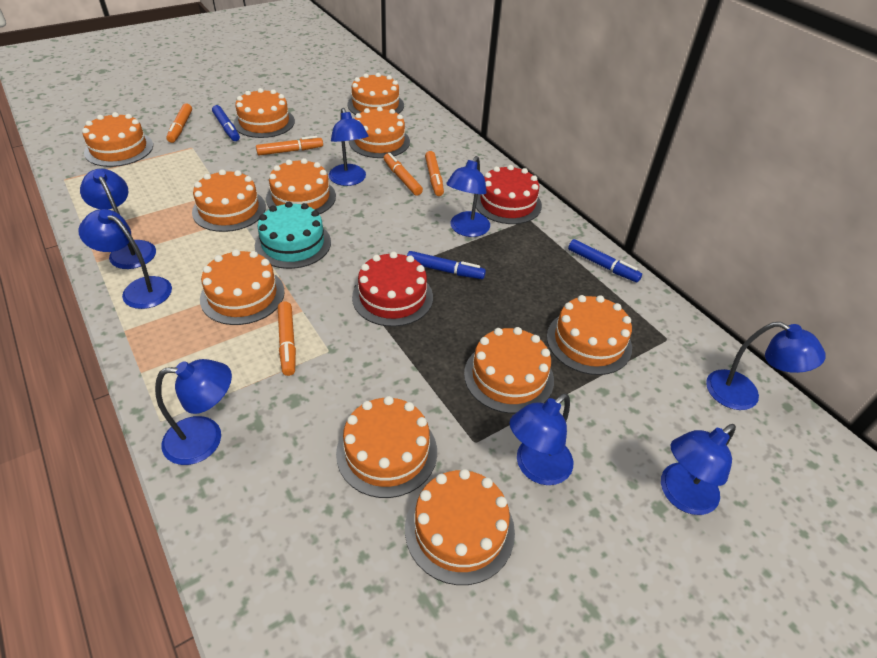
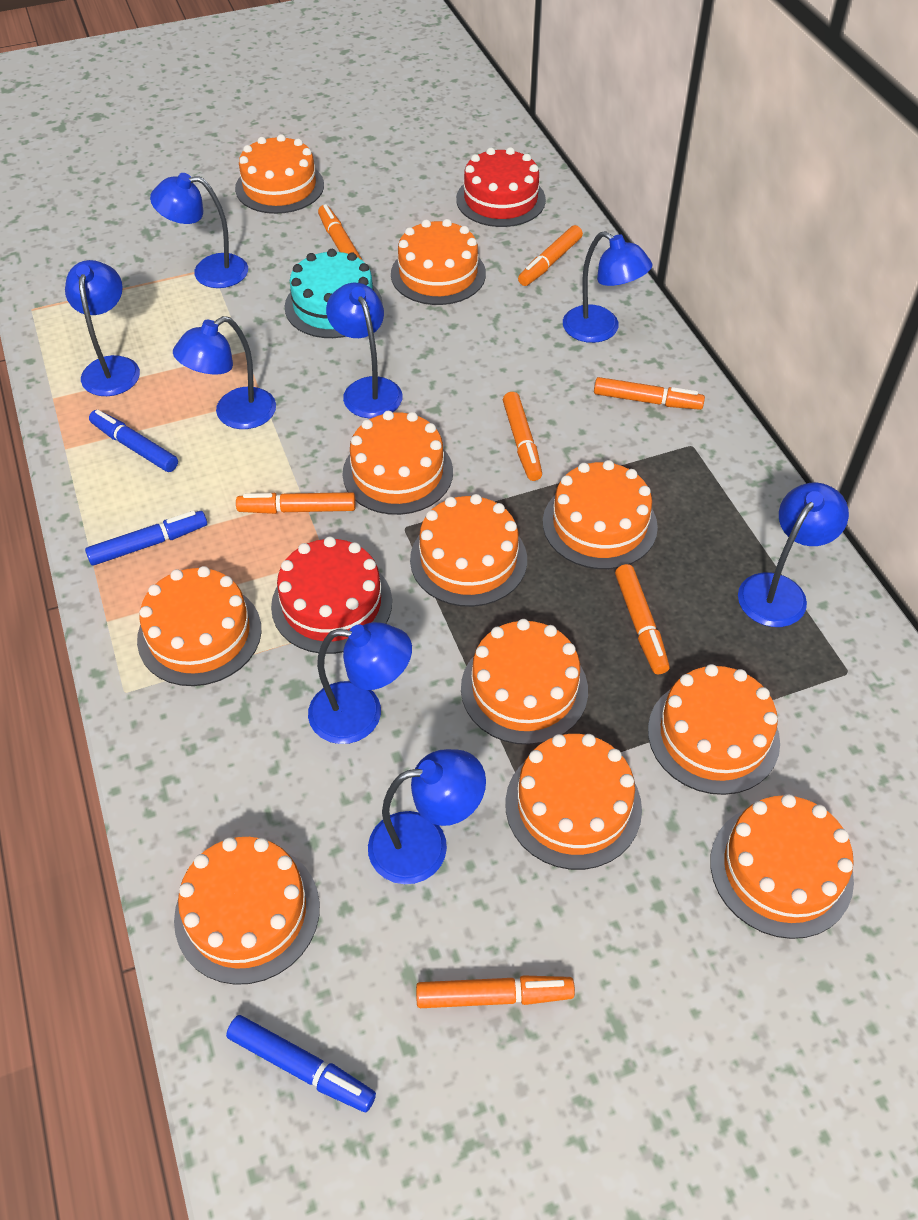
orange marker: 5 -> 7

